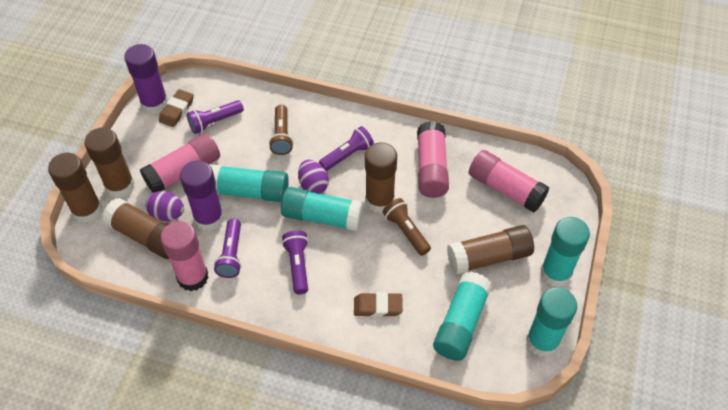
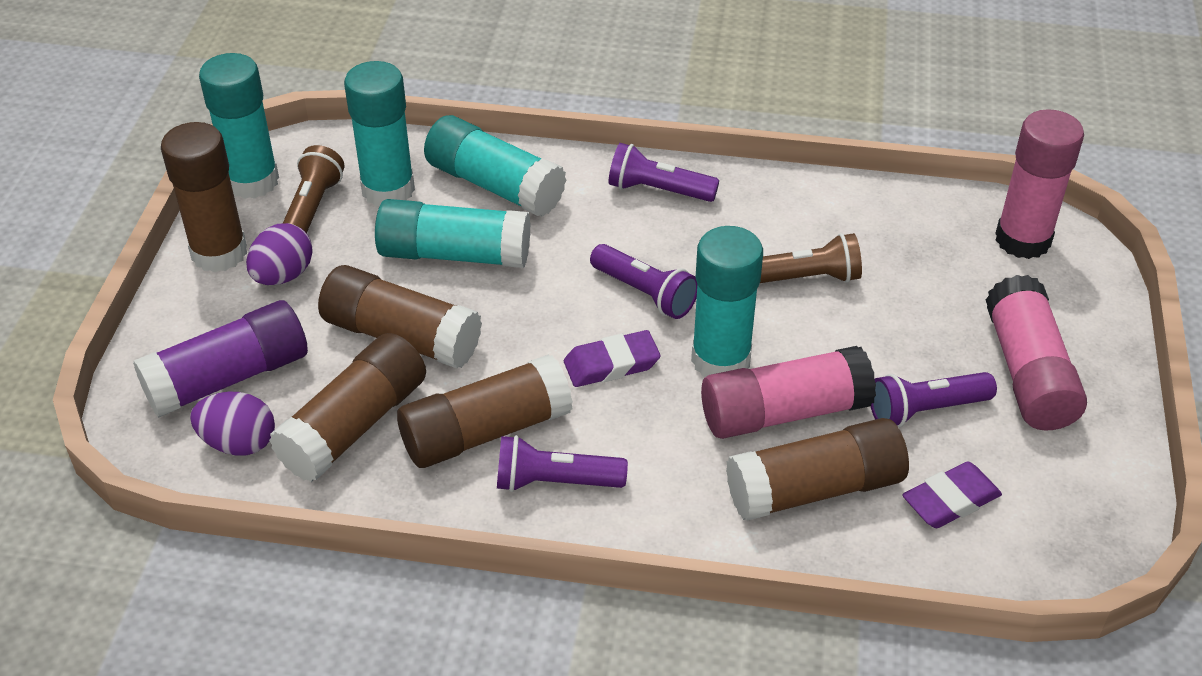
brown eraser: 2 -> 0
pink glue stick: 4 -> 3
purple eraser: 0 -> 2
purple glue stick: 2 -> 1

